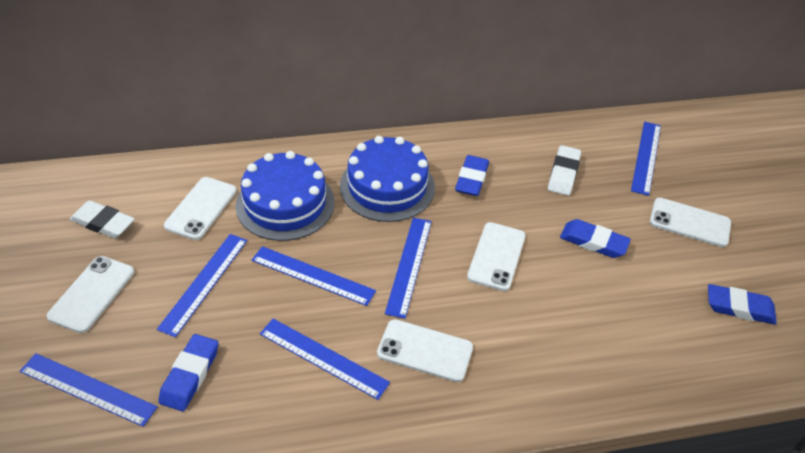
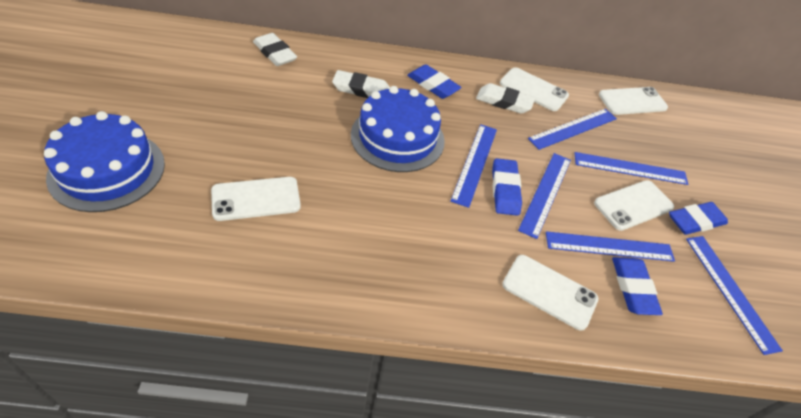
white eraser: 2 -> 3

